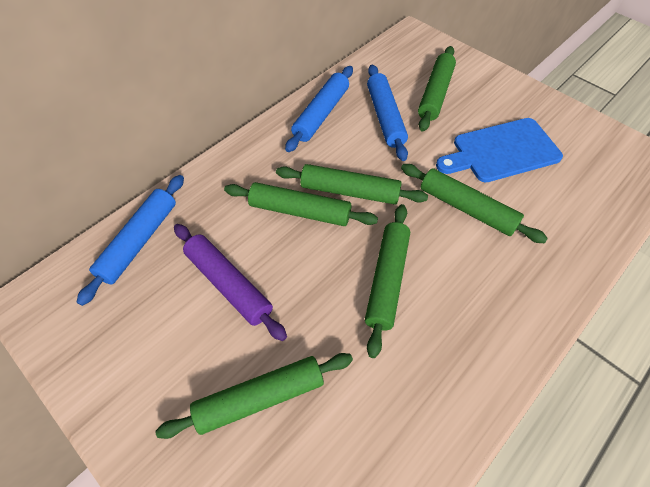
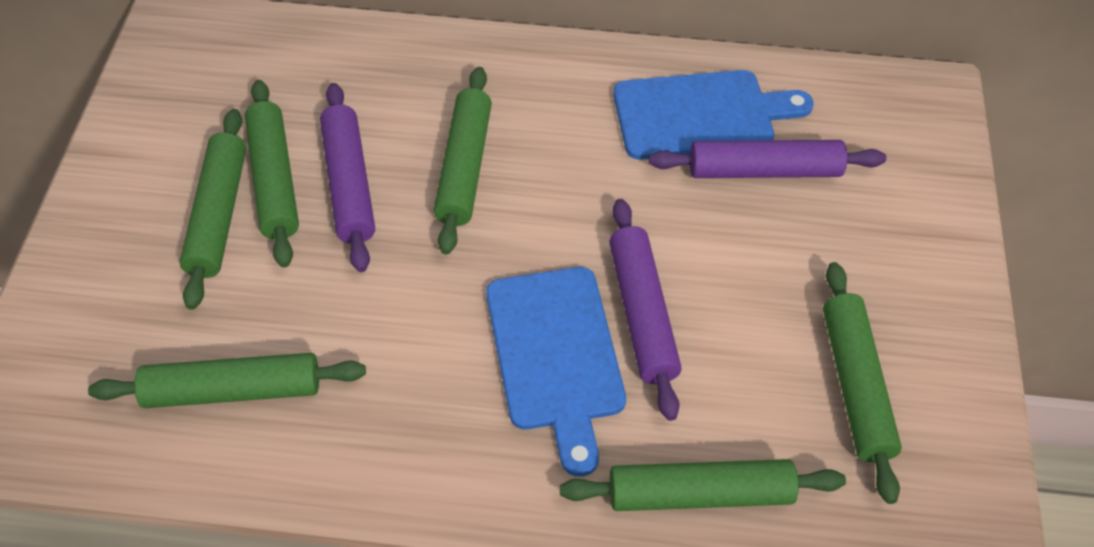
blue cutting board: 1 -> 2
blue rolling pin: 3 -> 0
purple rolling pin: 1 -> 3

